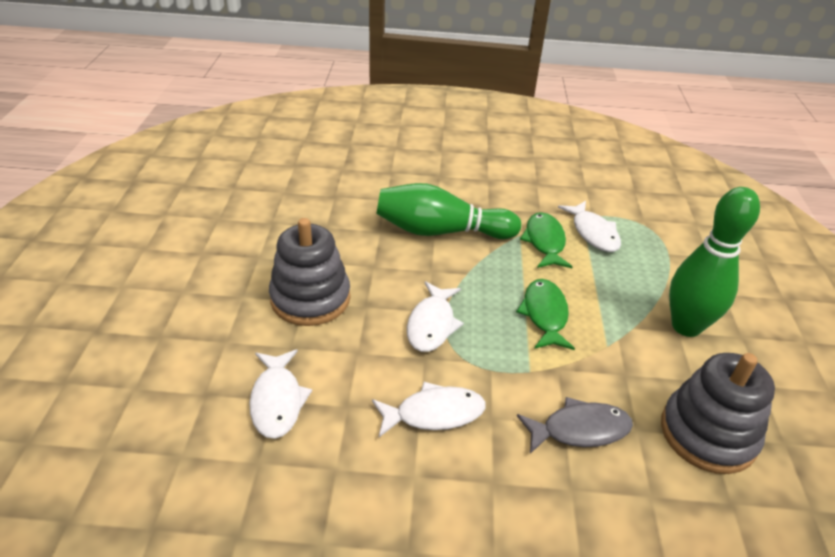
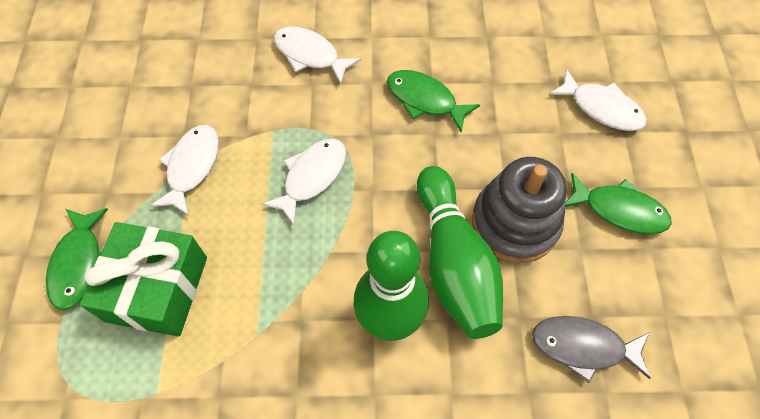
green fish: 2 -> 3
green gift: 0 -> 1
grey stacking toy: 2 -> 1

